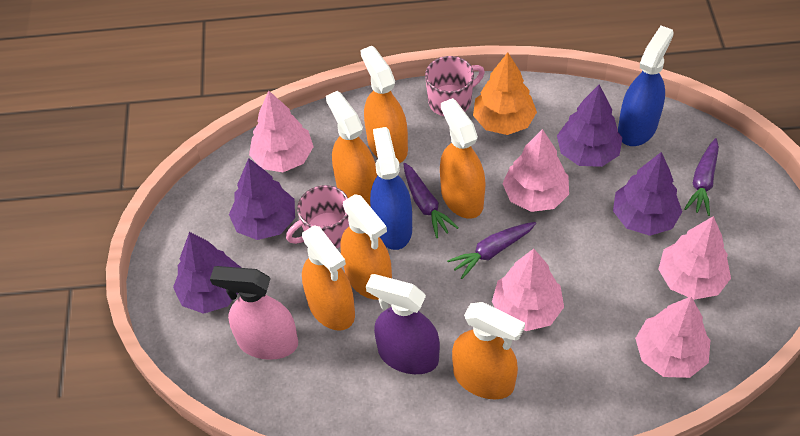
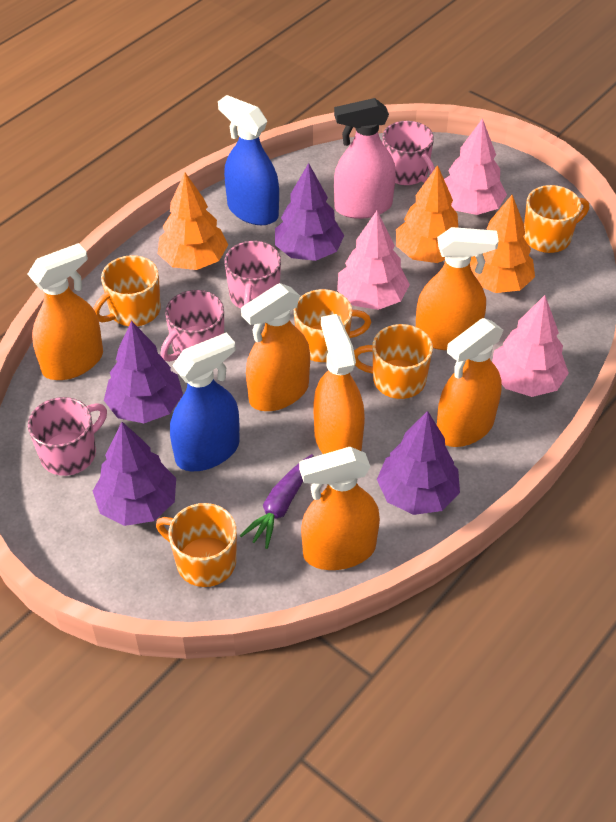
orange mug: 0 -> 5
orange tree: 1 -> 3
pink mug: 2 -> 4
pink tree: 5 -> 3
purple carrot: 3 -> 1
purple spray bottle: 1 -> 0

